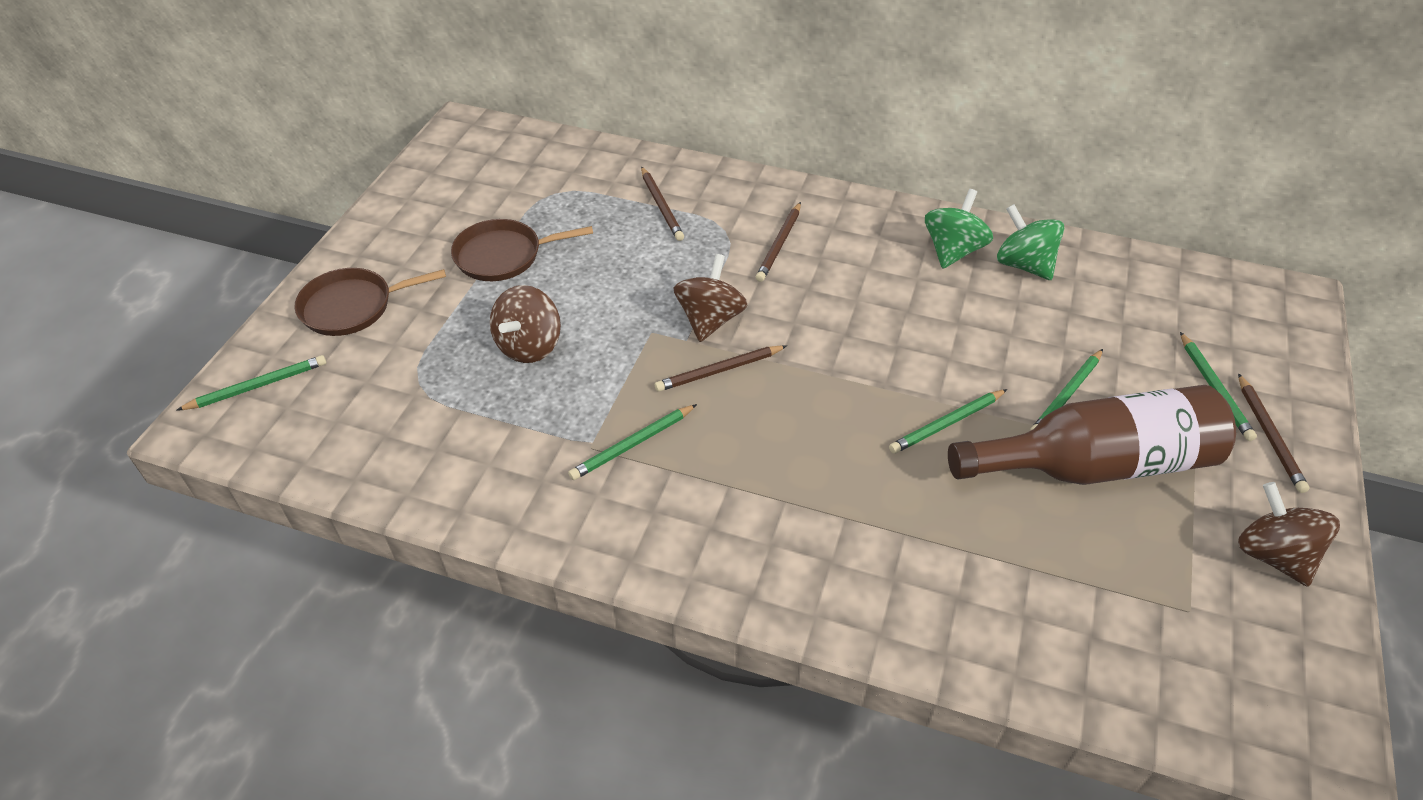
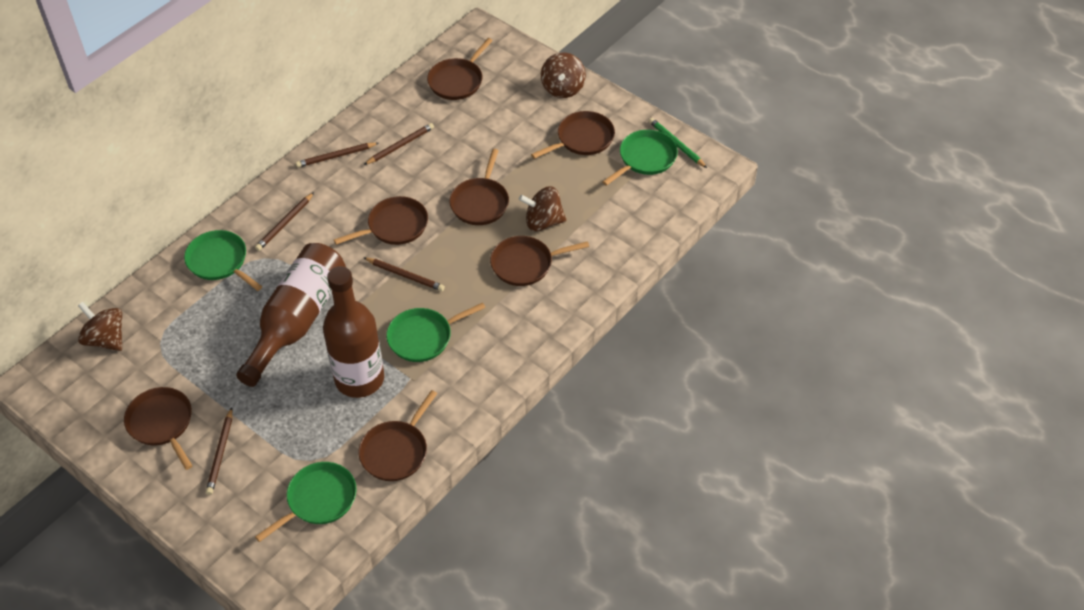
brown bottle: 1 -> 2
brown pan: 2 -> 7
brown pencil: 4 -> 5
green pan: 0 -> 4
green pencil: 5 -> 1
green spinning top: 2 -> 0

